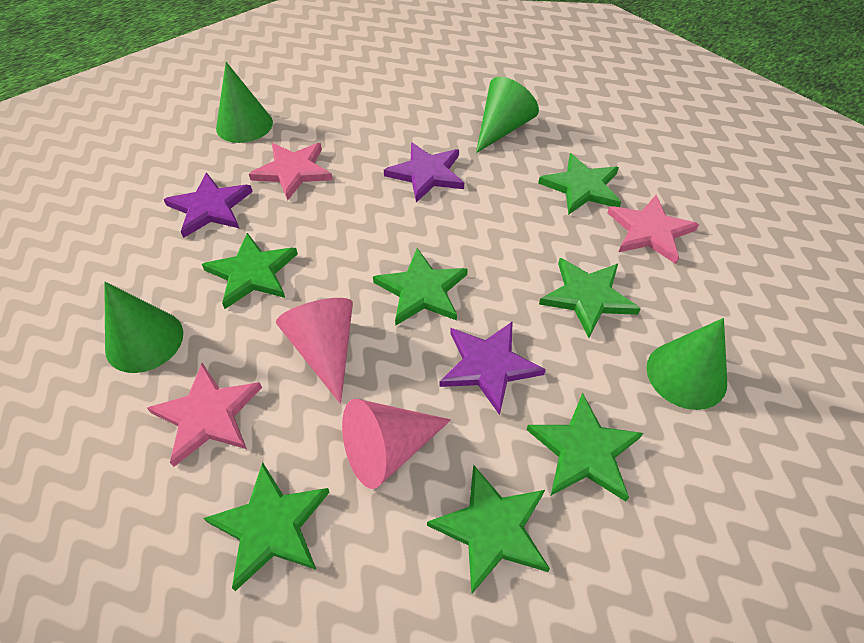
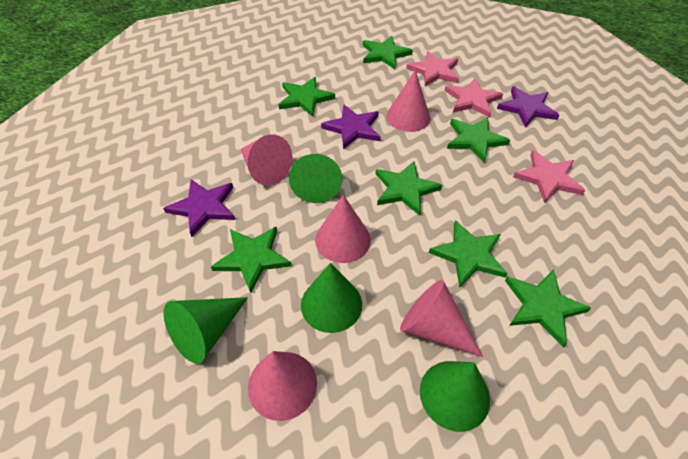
pink cone: 2 -> 5

